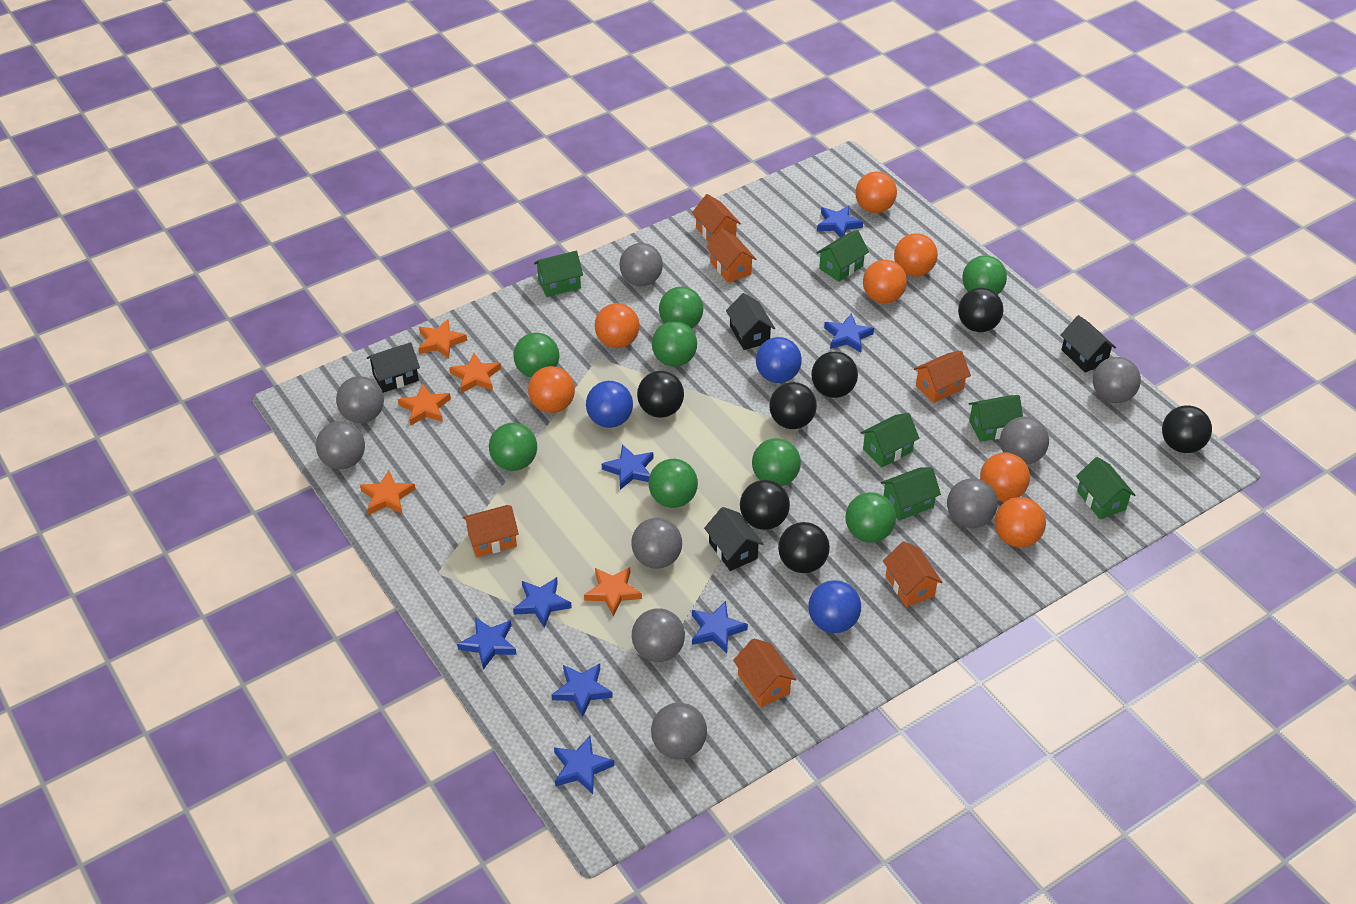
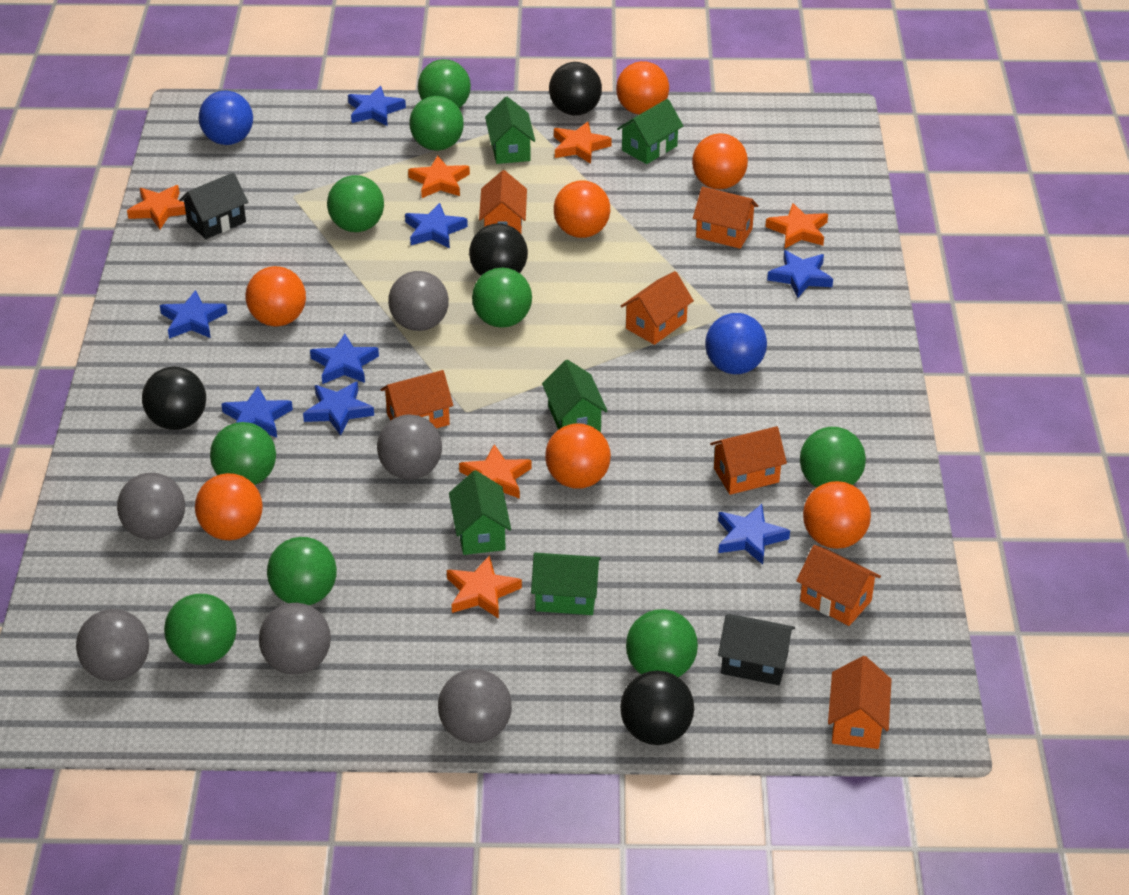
black ball: 7 -> 4
black house: 4 -> 2
blue ball: 3 -> 2
green ball: 8 -> 9
green house: 6 -> 5
grey ball: 9 -> 6
orange house: 6 -> 7
orange star: 5 -> 6

